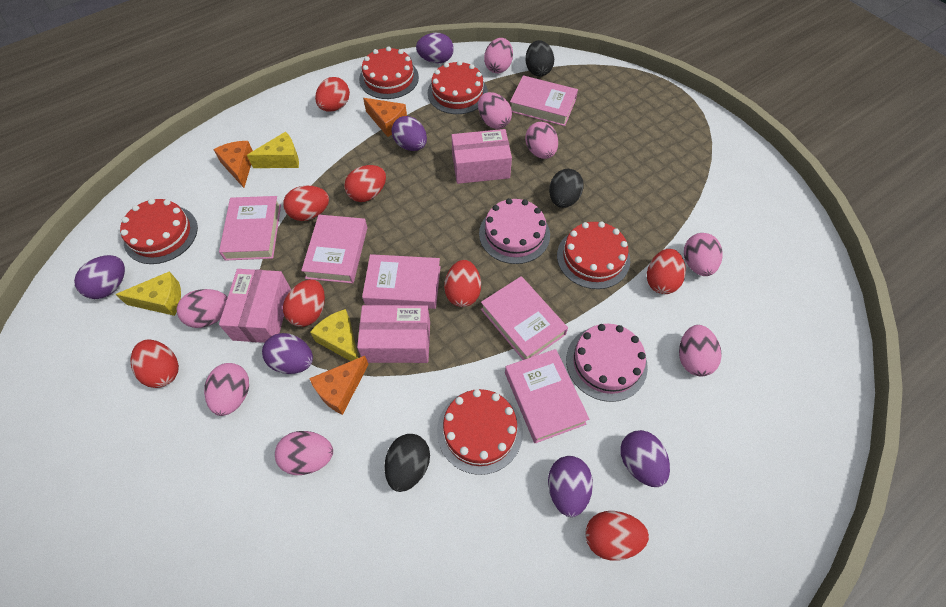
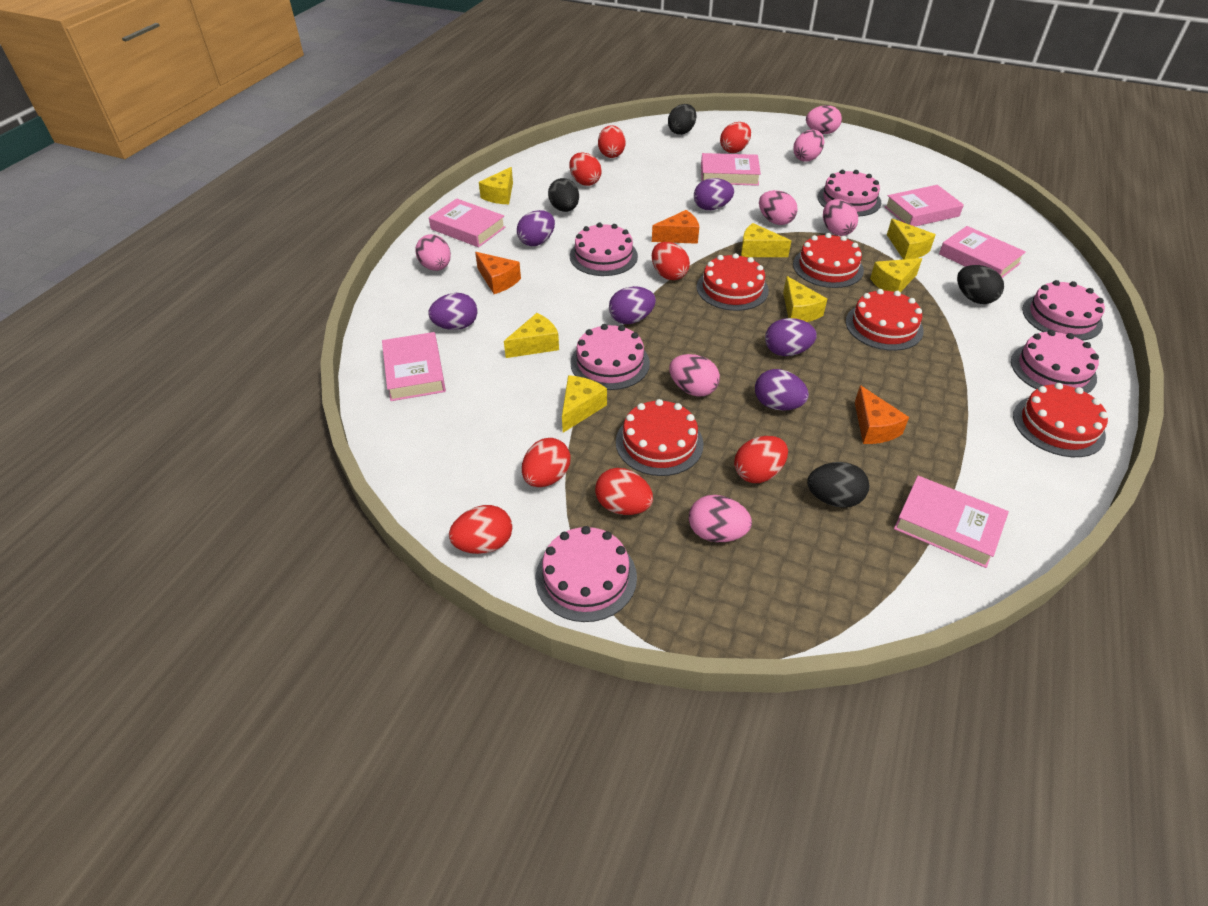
black egg: 3 -> 4
pink box: 3 -> 0
pink cake: 2 -> 6
pink egg: 8 -> 7
yellow cheese: 3 -> 7

